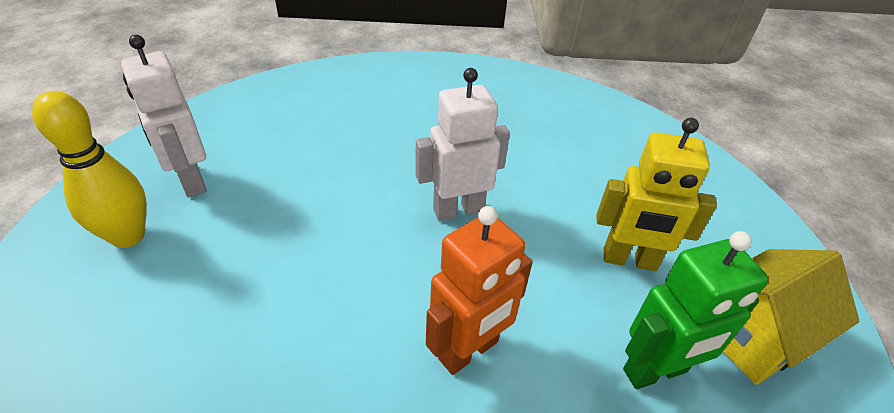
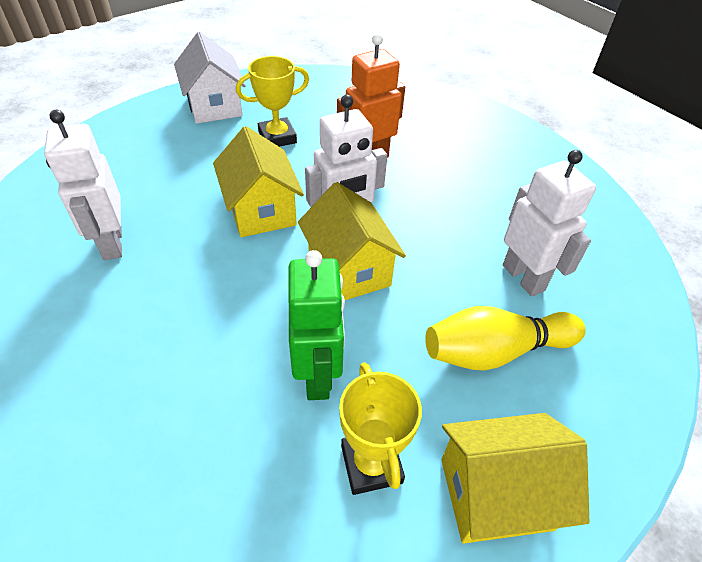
white house: 0 -> 1
white robot: 2 -> 3
yellow house: 1 -> 3
yellow robot: 1 -> 0
yellow trophy: 0 -> 2

